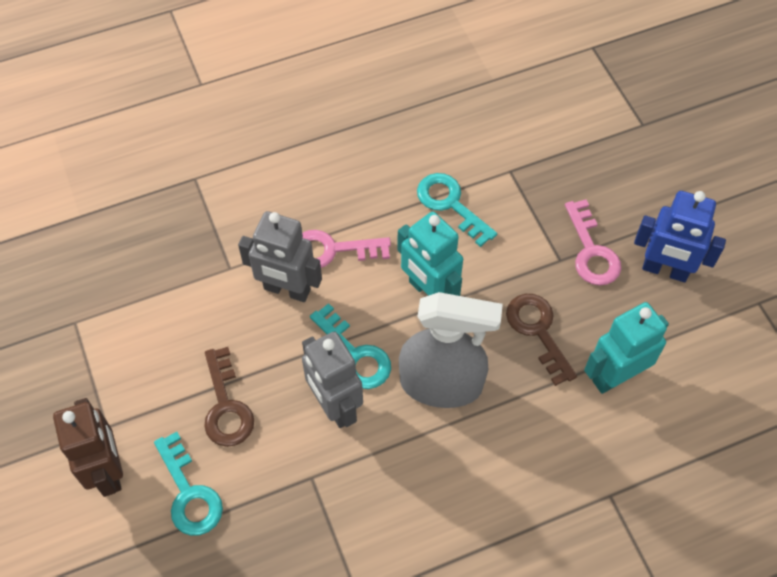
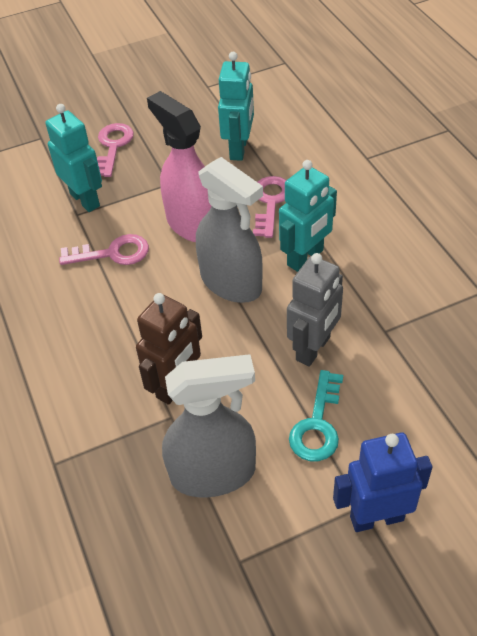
brown key: 2 -> 0
grey robot: 2 -> 1
grey spray bottle: 1 -> 2
pink key: 2 -> 3
pink spray bottle: 0 -> 1
turquoise key: 3 -> 1
turquoise robot: 2 -> 3

